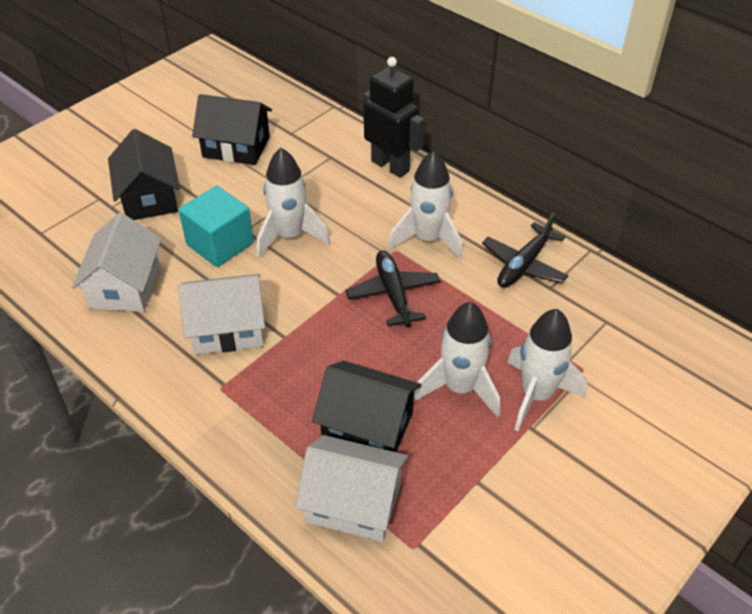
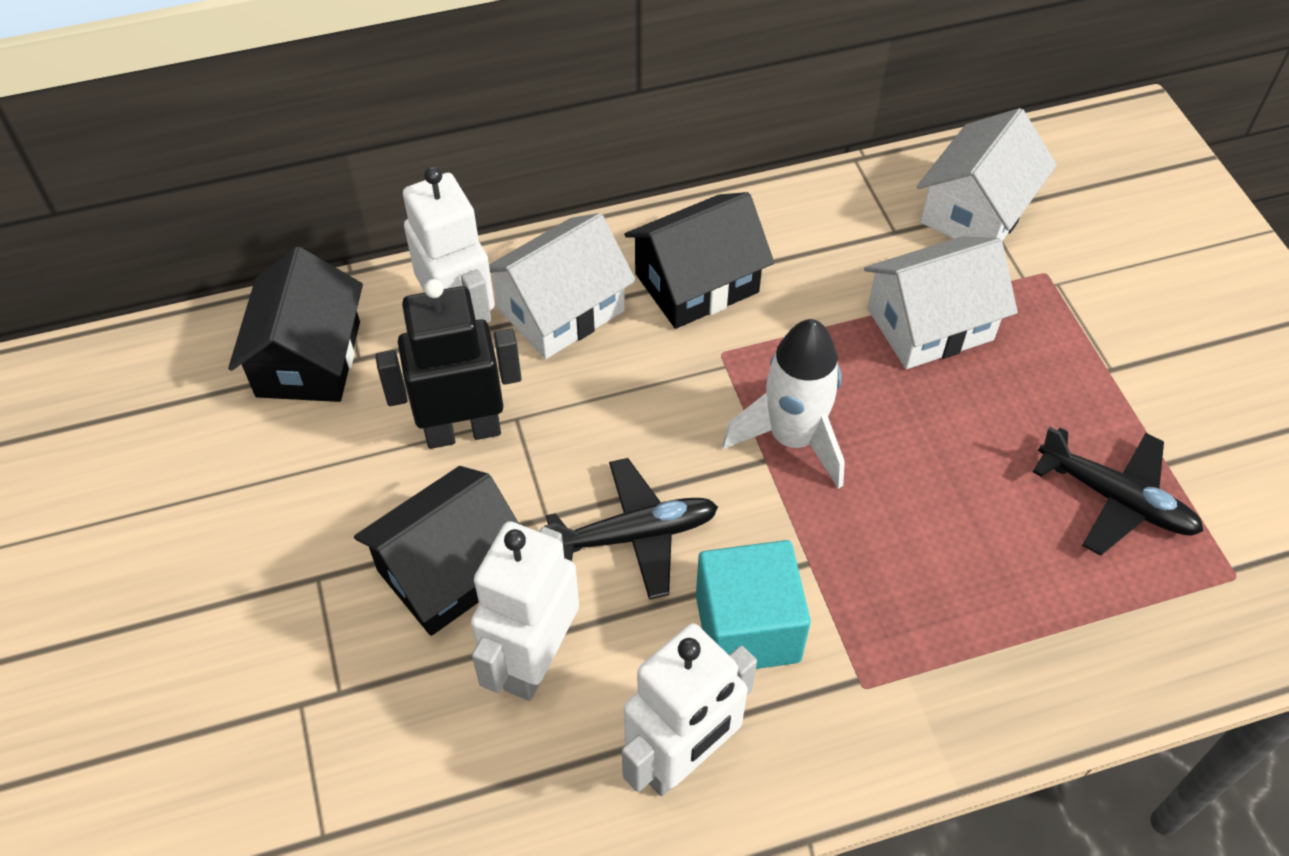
white robot: 0 -> 3
white rocket: 4 -> 1

